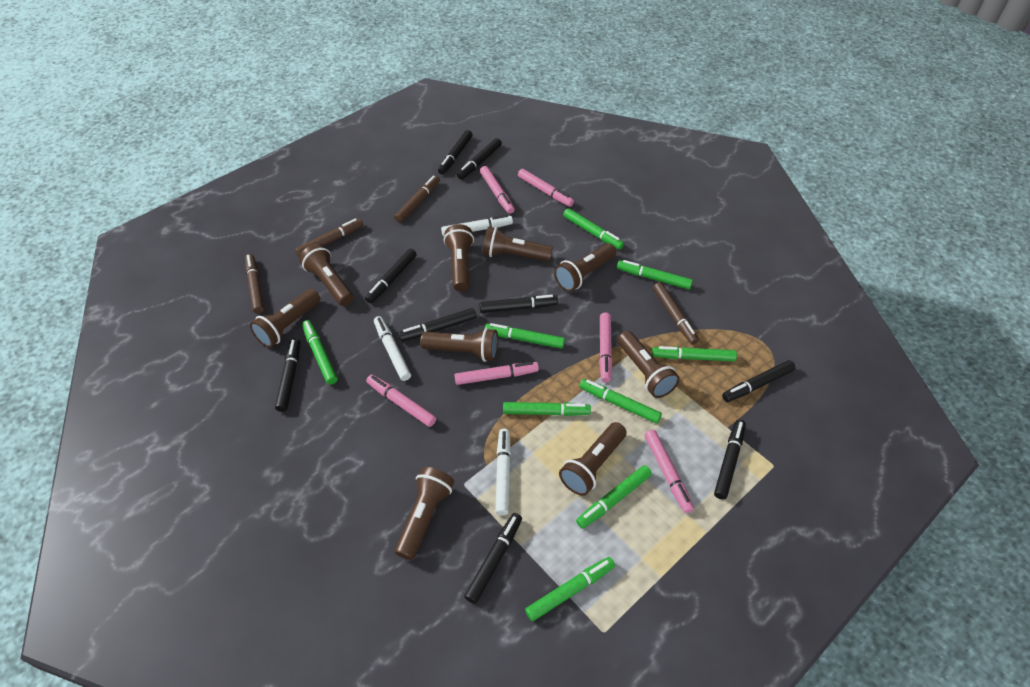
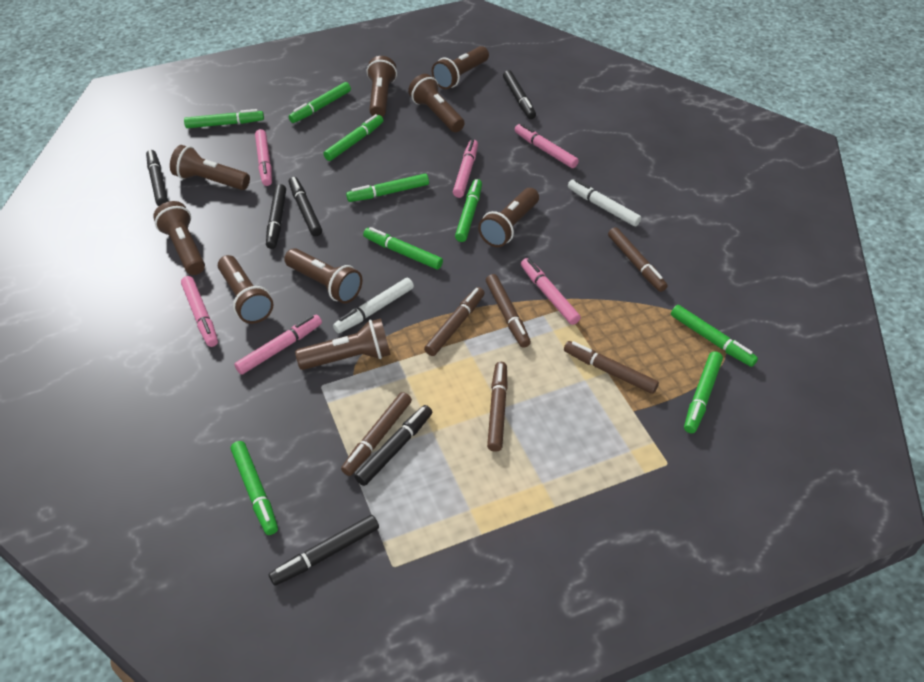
black marker: 9 -> 6
brown marker: 4 -> 6
white marker: 3 -> 2

